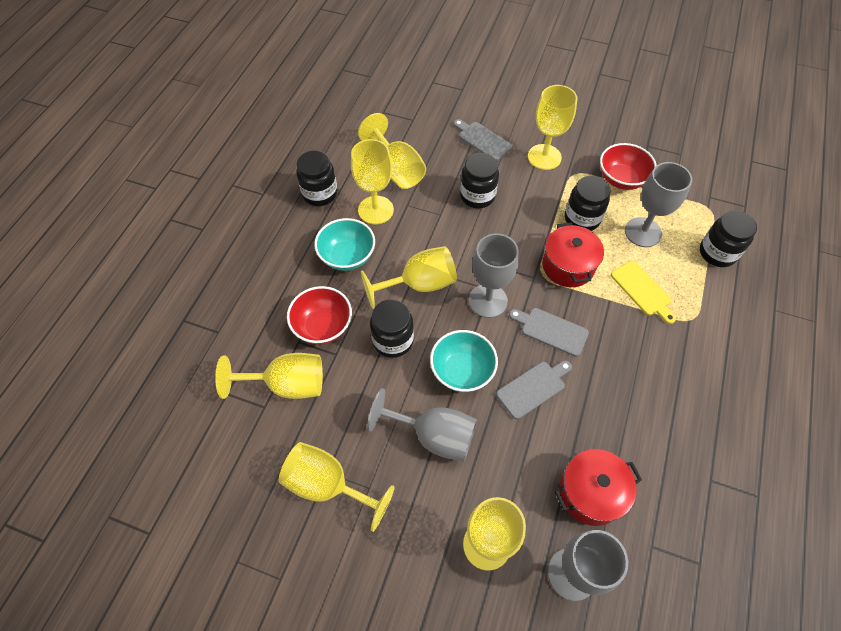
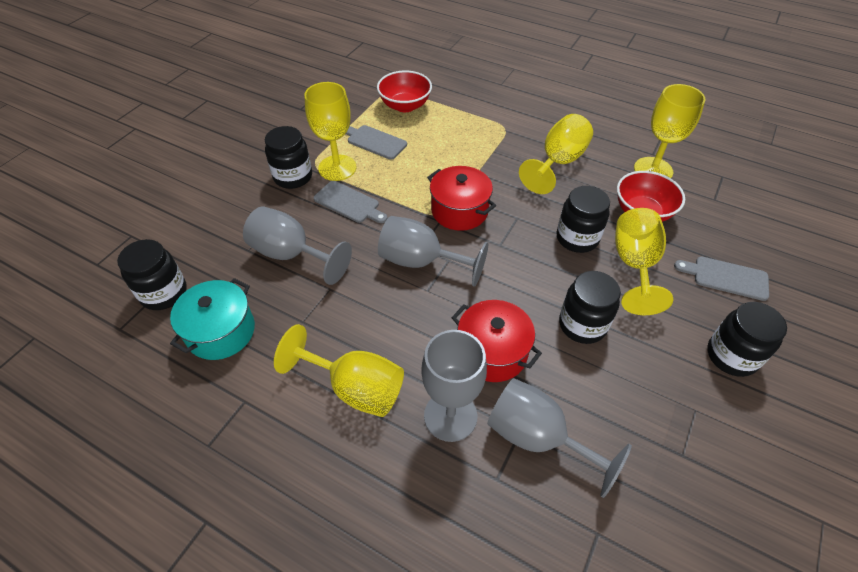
turquoise bowl: 2 -> 0
turquoise pot: 0 -> 1
yellow cutting board: 1 -> 0
yellow goblet: 7 -> 5

